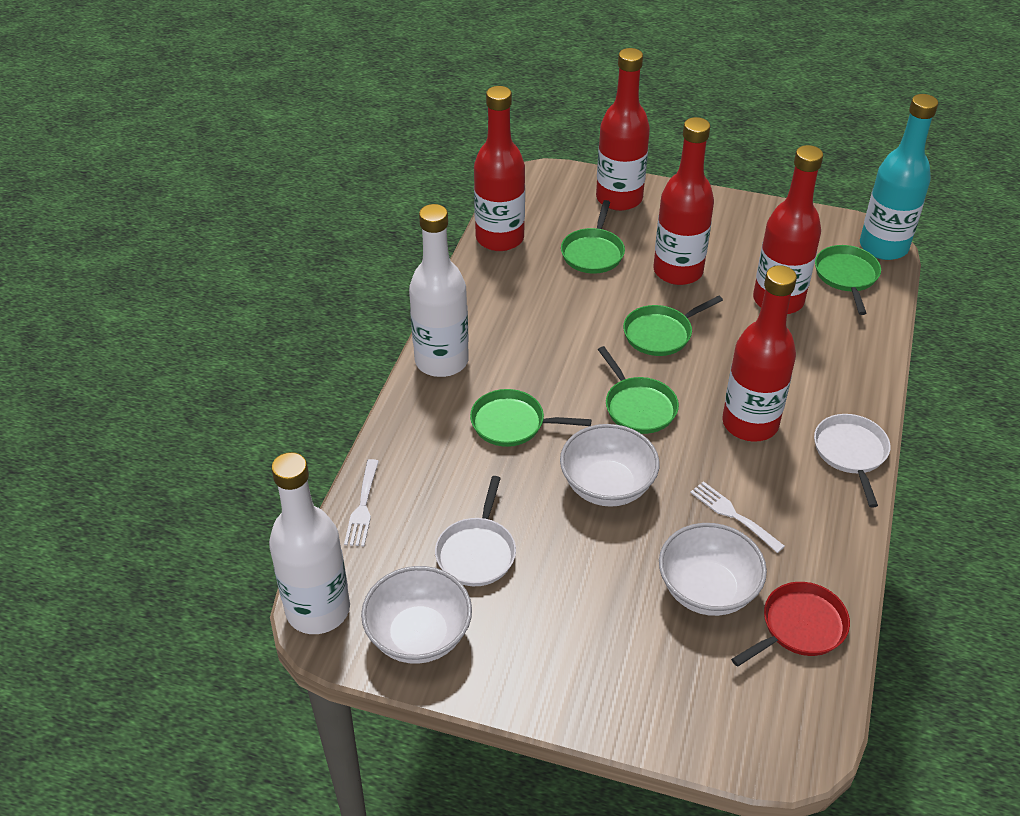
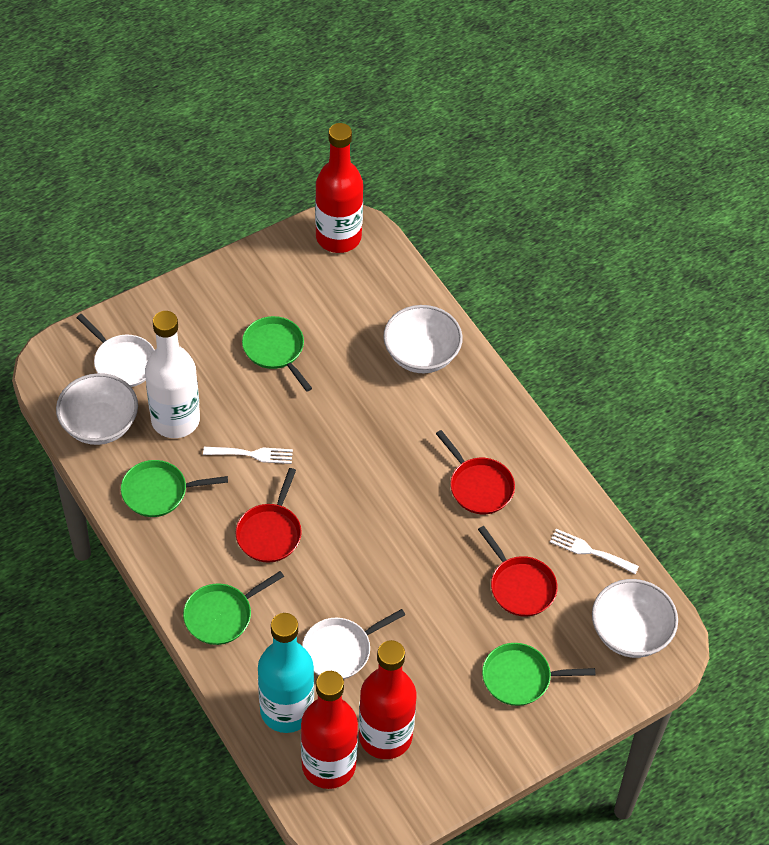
green pan: 5 -> 4
red bottle: 5 -> 3
red pan: 1 -> 3
white bottle: 2 -> 1

